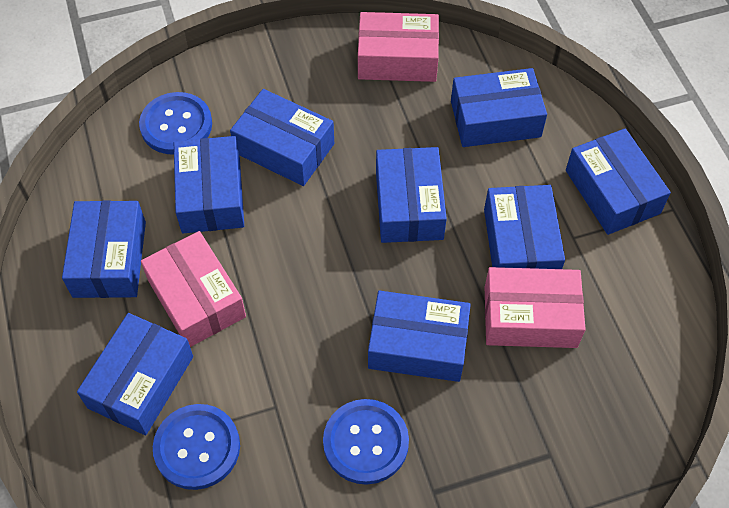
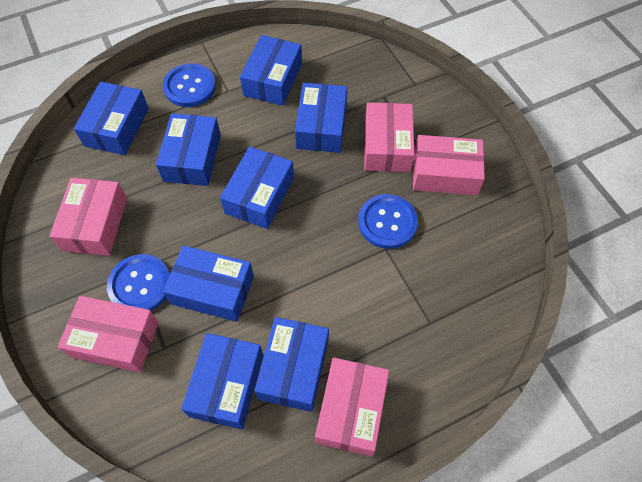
blue box: 9 -> 8
pink box: 3 -> 5

